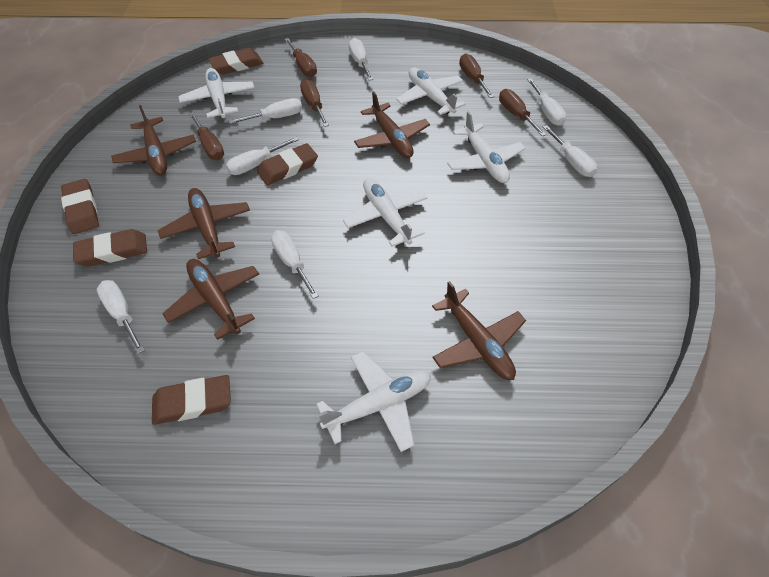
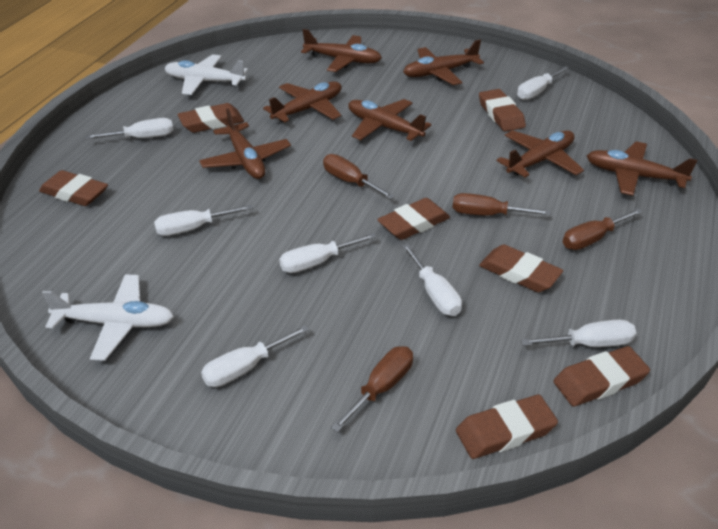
brown eraser: 5 -> 7
brown plane: 5 -> 7
brown screwdriver: 5 -> 4
white plane: 5 -> 2

